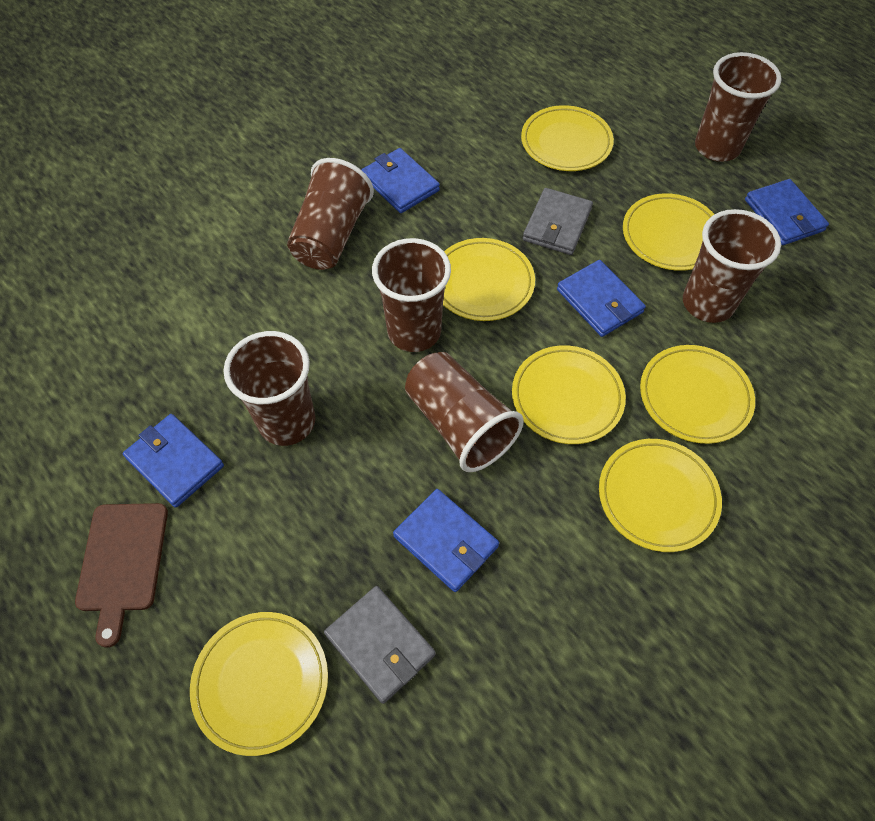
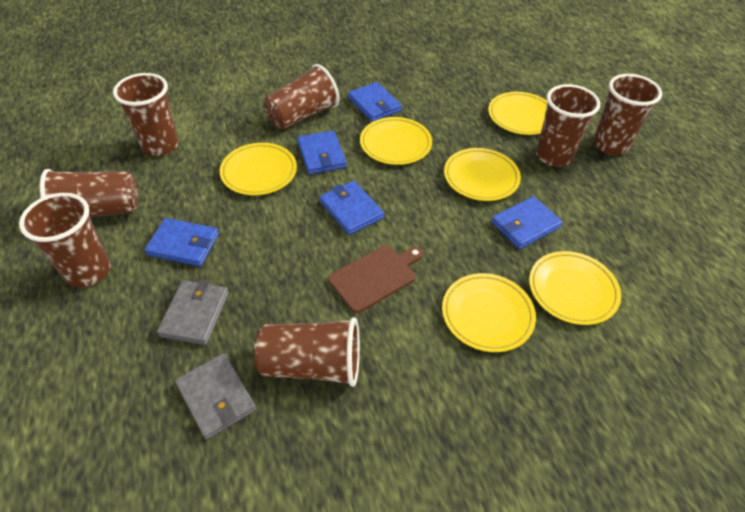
brown cup: 6 -> 7
yellow plate: 7 -> 6

